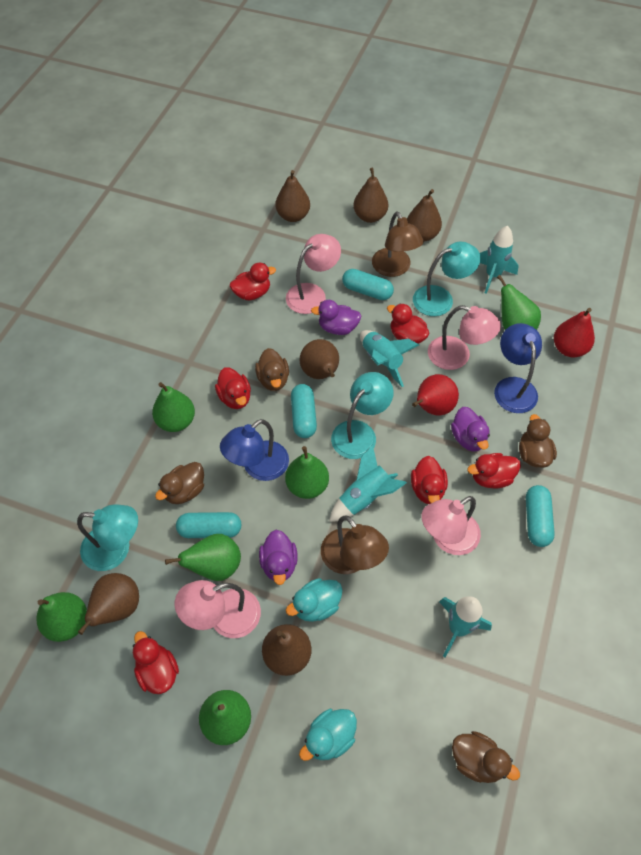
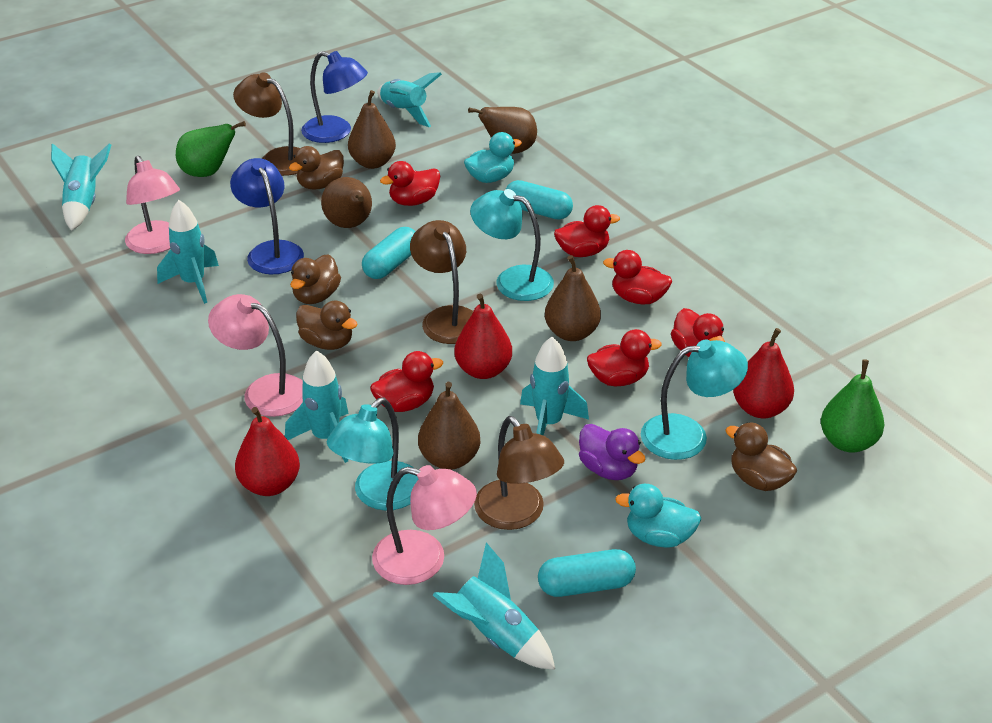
brown lamp: 2 -> 3
brown pear: 6 -> 5
green pear: 6 -> 2
pink lamp: 4 -> 3
purple duck: 3 -> 1
red pear: 2 -> 3
turquoise capsule: 4 -> 3
turquoise rocket: 4 -> 6

